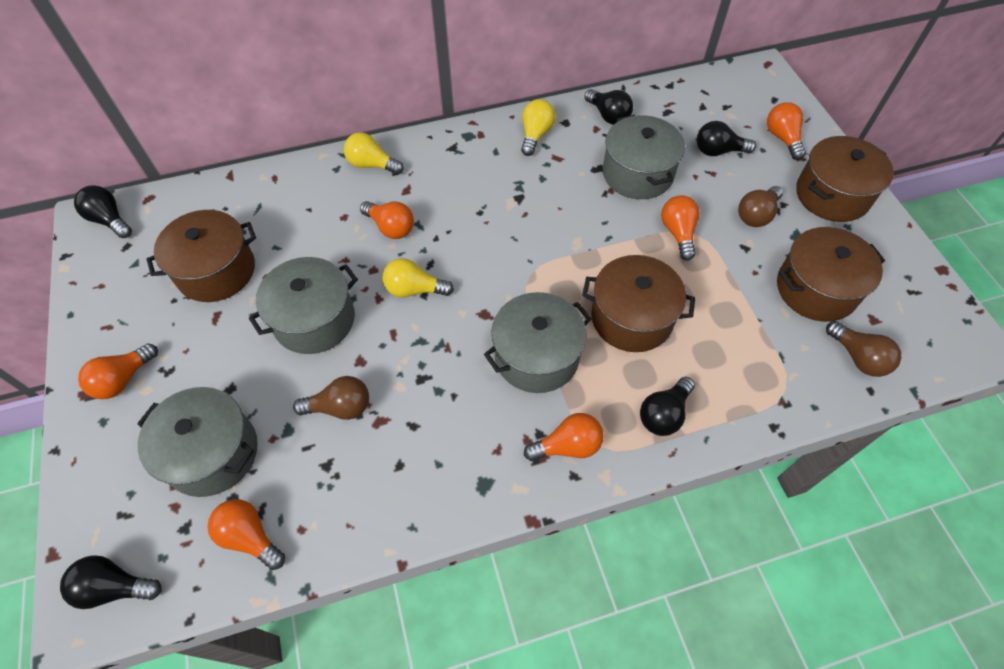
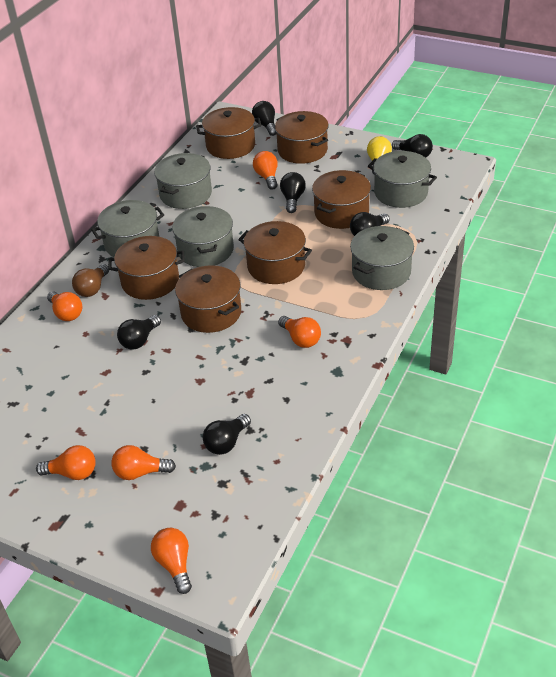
black light bulb: 5 -> 6
brown light bulb: 3 -> 1
brown pot: 4 -> 6
grey pot: 4 -> 5
yellow light bulb: 3 -> 1

